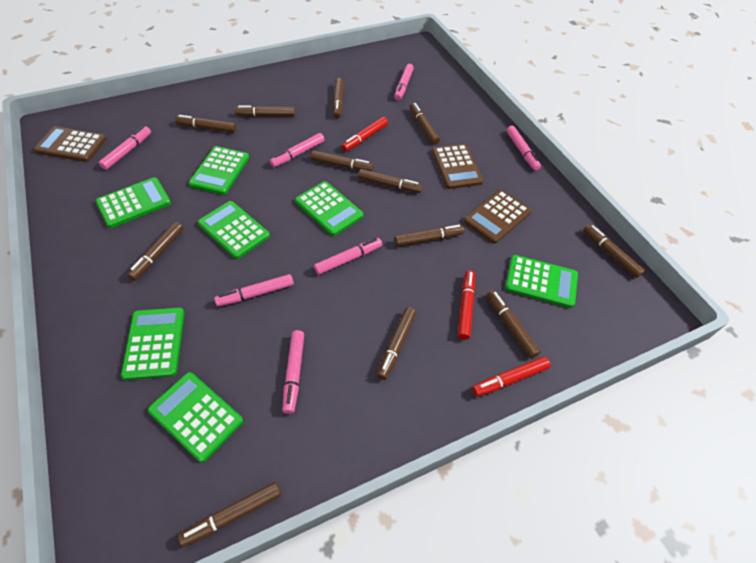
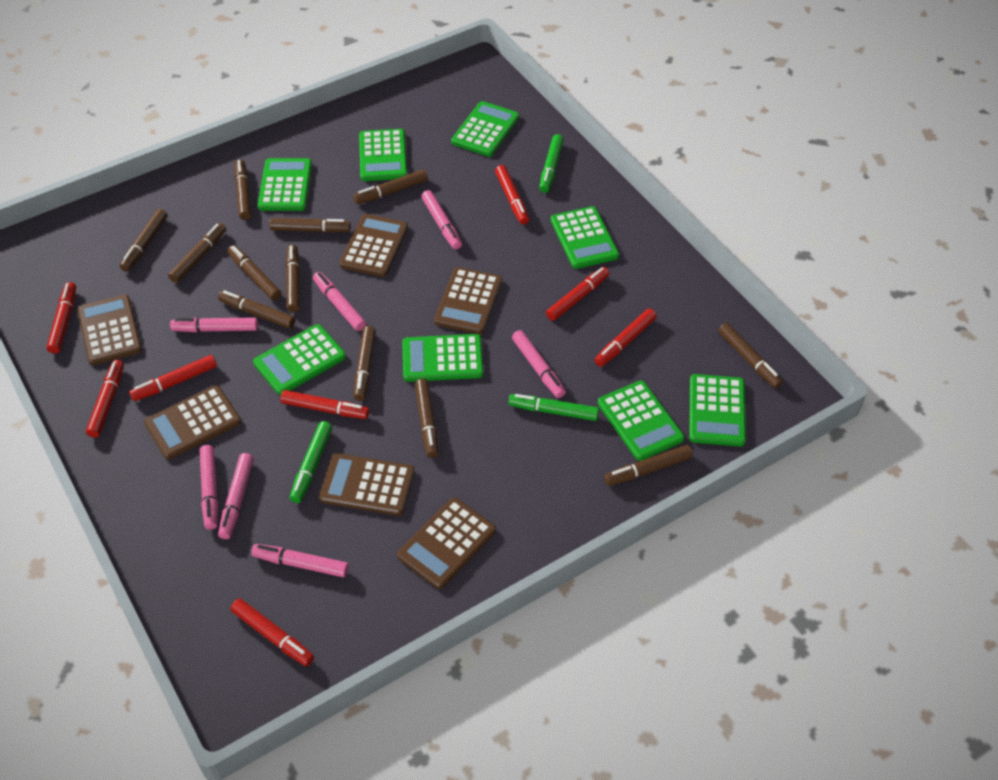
brown calculator: 3 -> 6
green calculator: 7 -> 8
green marker: 0 -> 3
red marker: 3 -> 8

